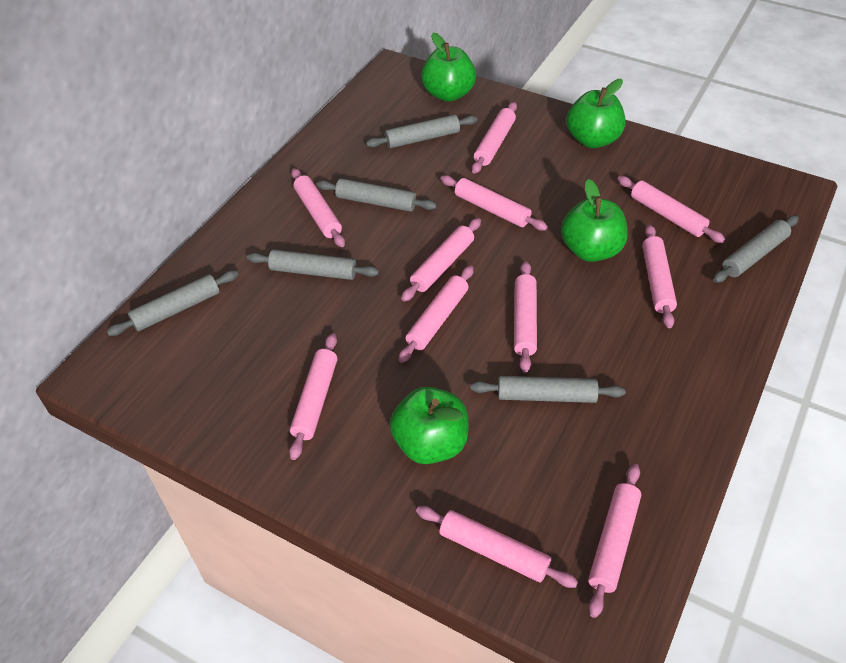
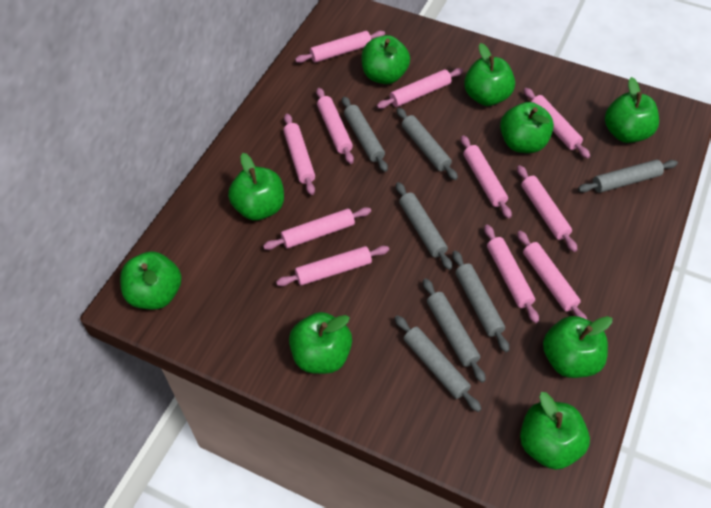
green apple: 4 -> 9
grey rolling pin: 6 -> 7

